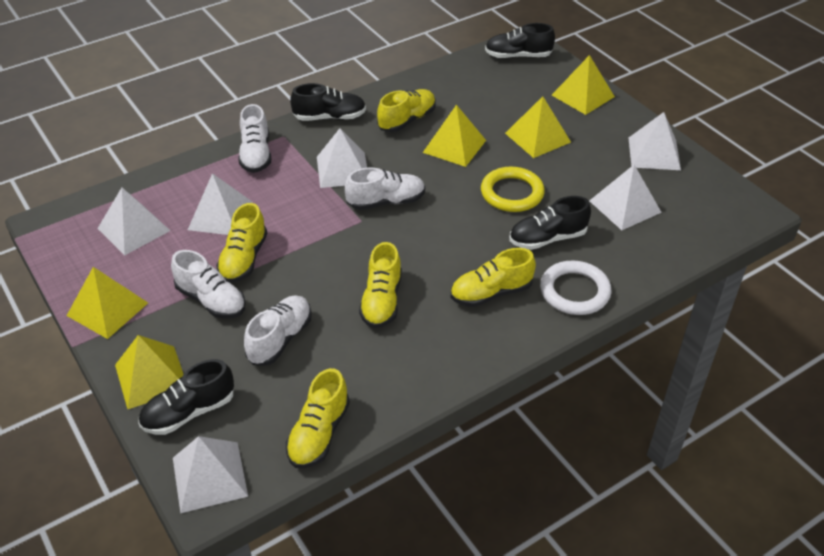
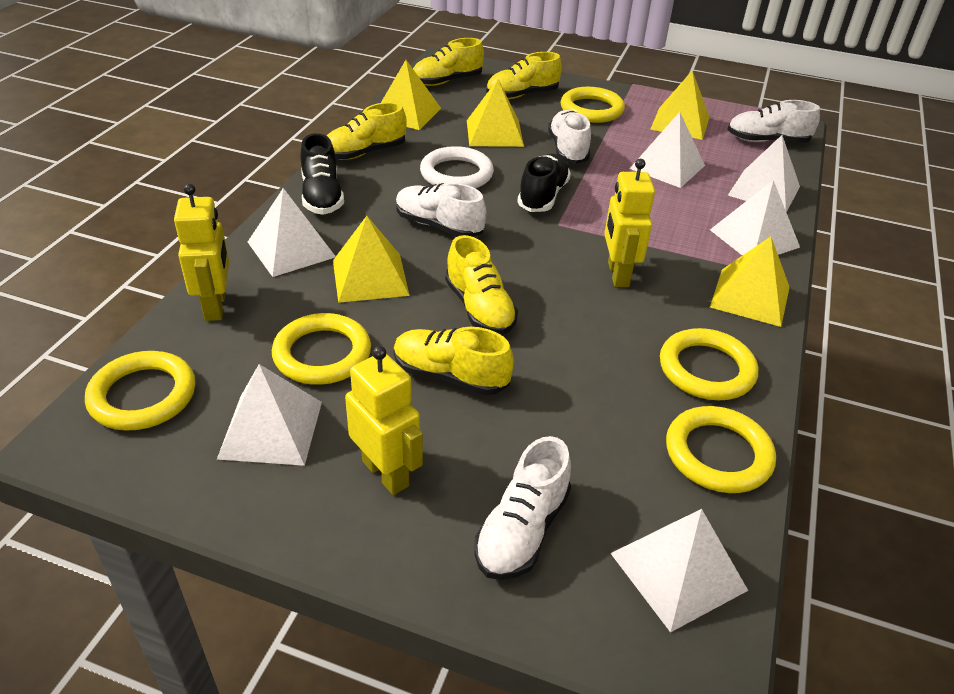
black shoe: 4 -> 2
yellow ring: 1 -> 5
yellow robot: 0 -> 3

